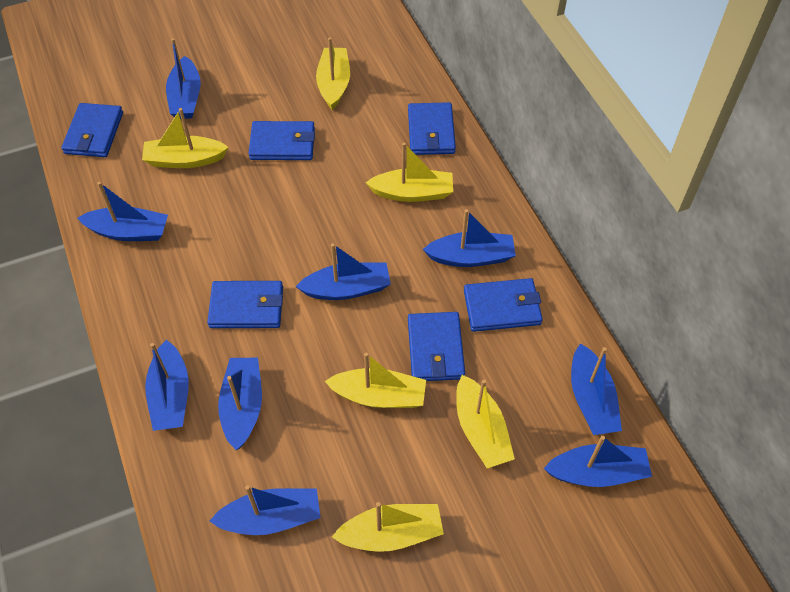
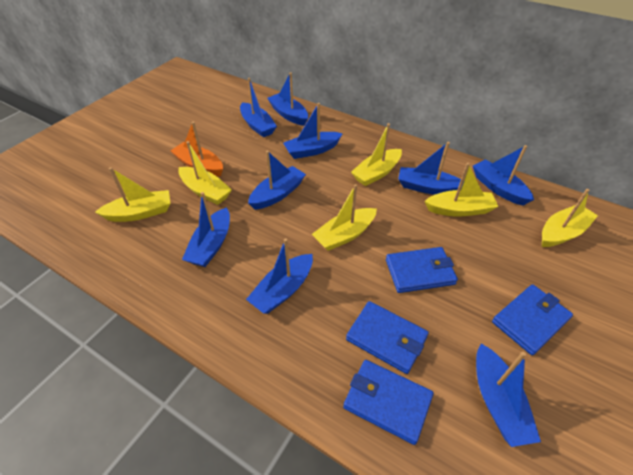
blue wallet: 6 -> 4
orange boat: 0 -> 1

